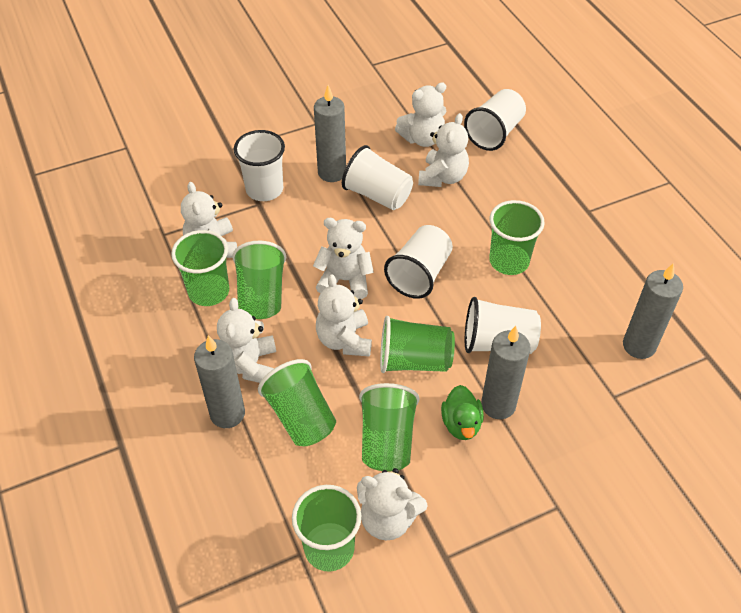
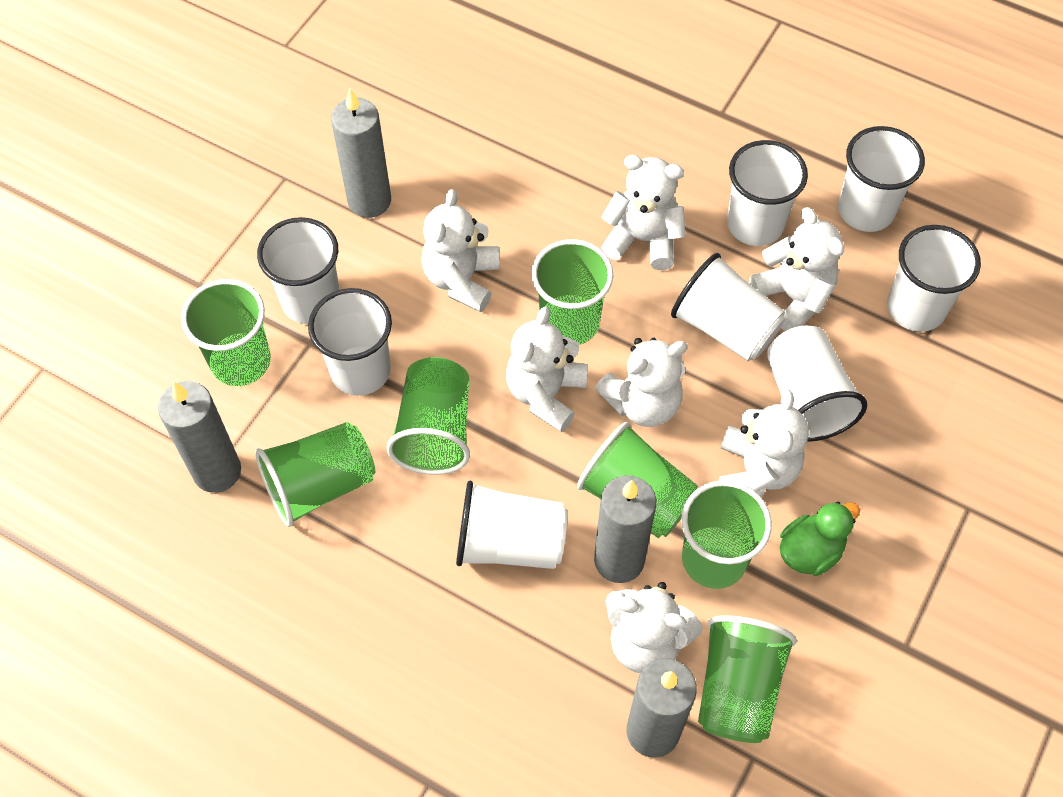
white cup: 5 -> 8

